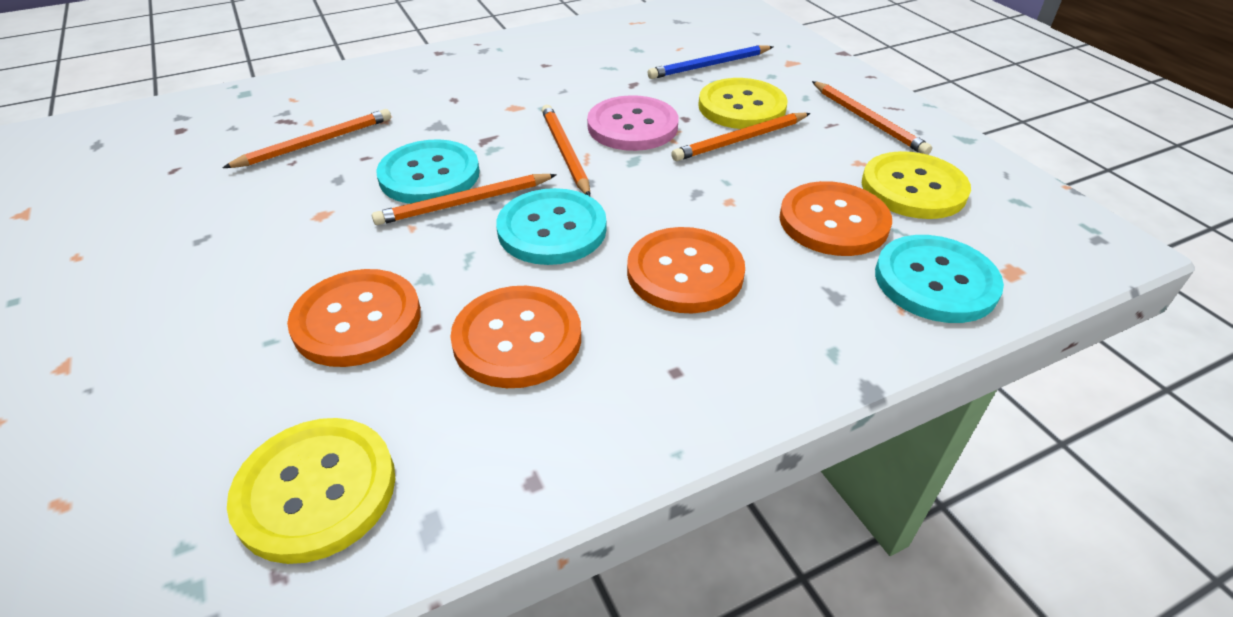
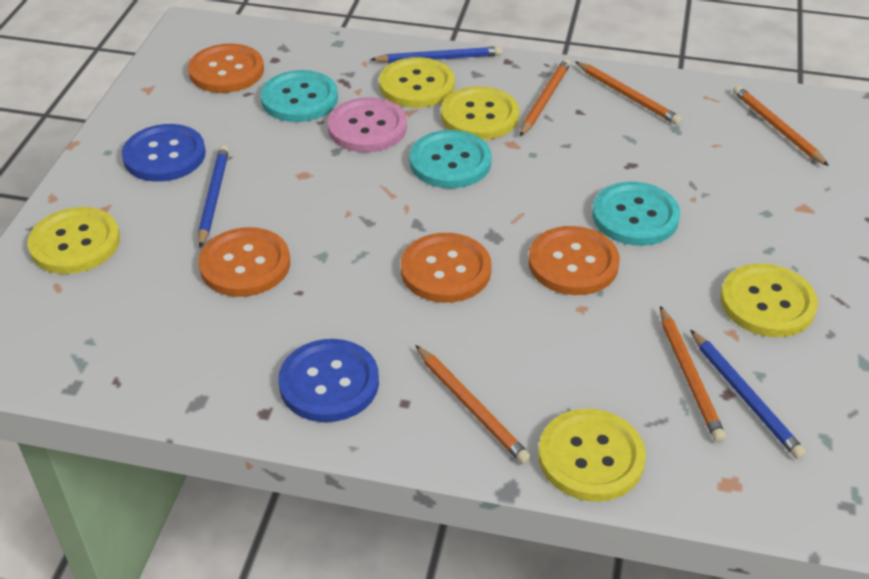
blue button: 0 -> 2
blue pencil: 1 -> 3
yellow button: 3 -> 5

